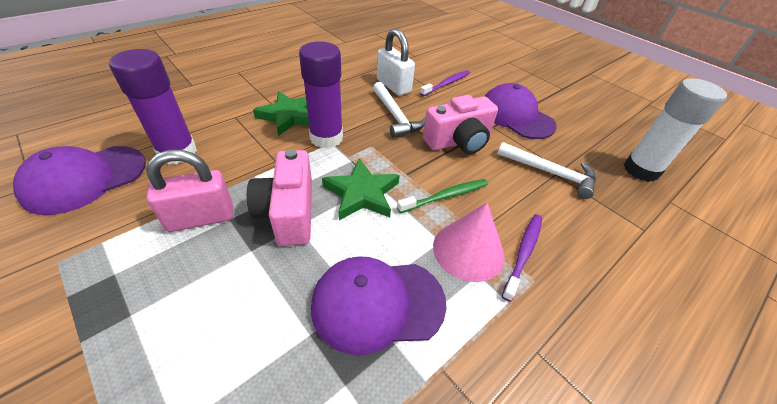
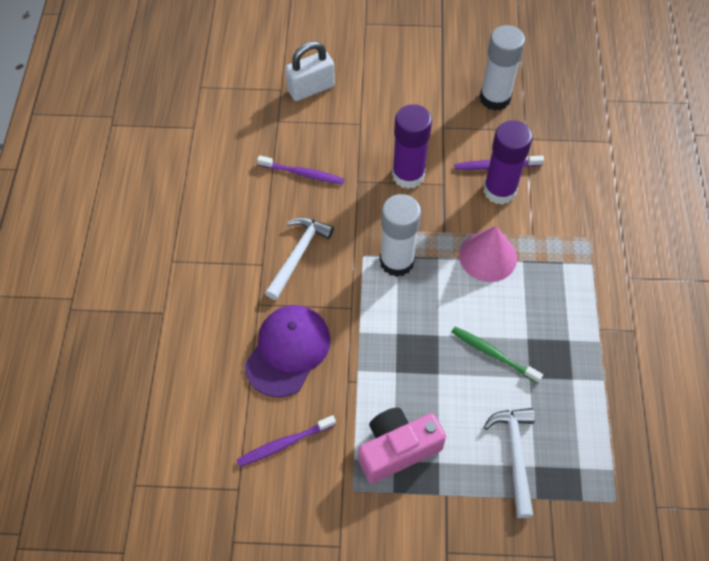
green star: 2 -> 0
pink camera: 2 -> 1
pink padlock: 1 -> 0
purple cap: 3 -> 1
purple toothbrush: 2 -> 3
white glue stick: 1 -> 2

